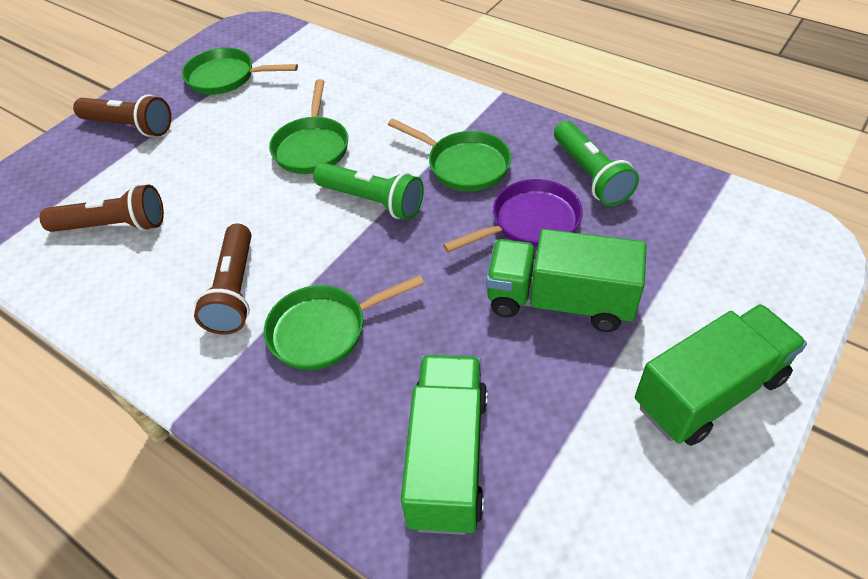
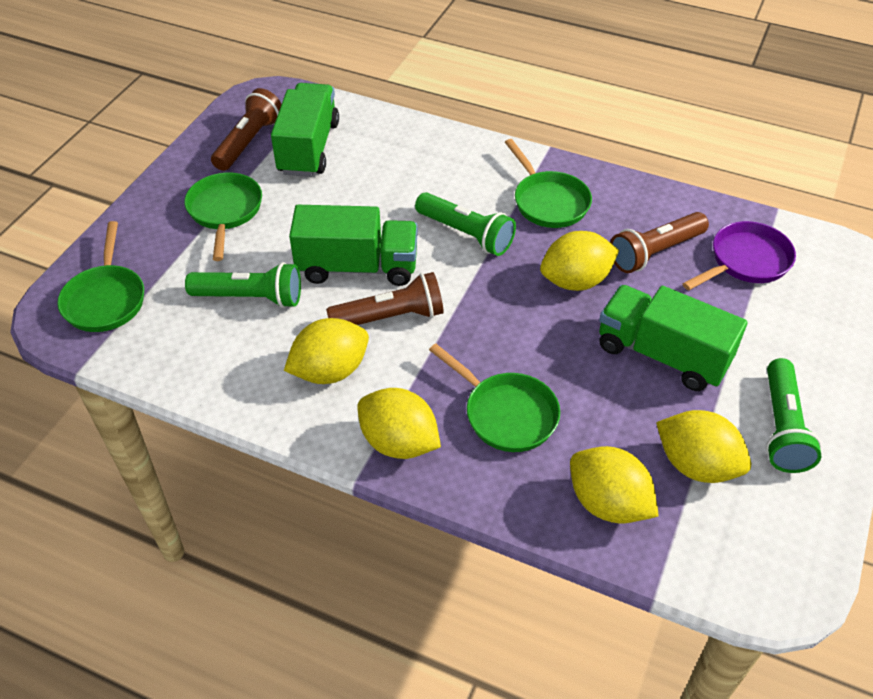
green flashlight: 2 -> 3
yellow lemon: 0 -> 5

